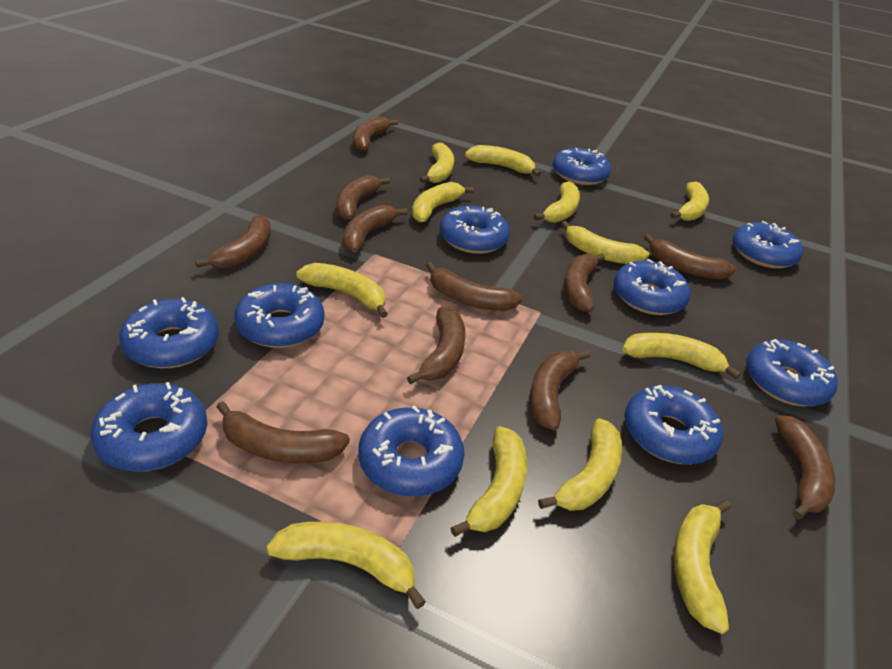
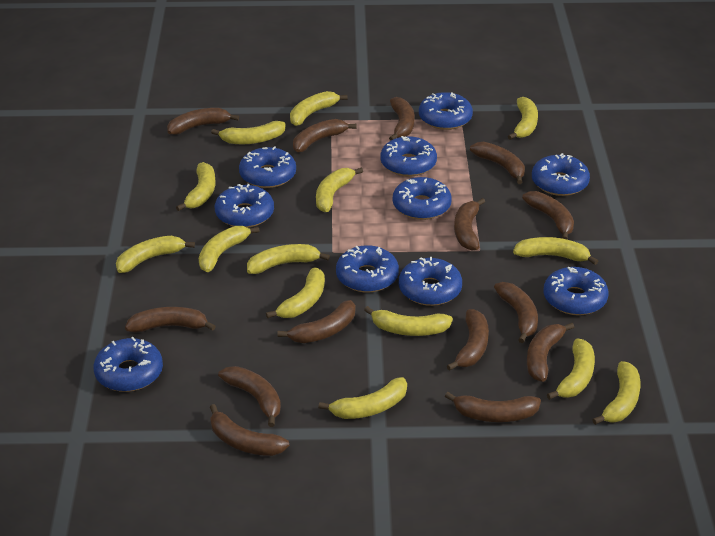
brown banana: 11 -> 14
yellow banana: 12 -> 14

